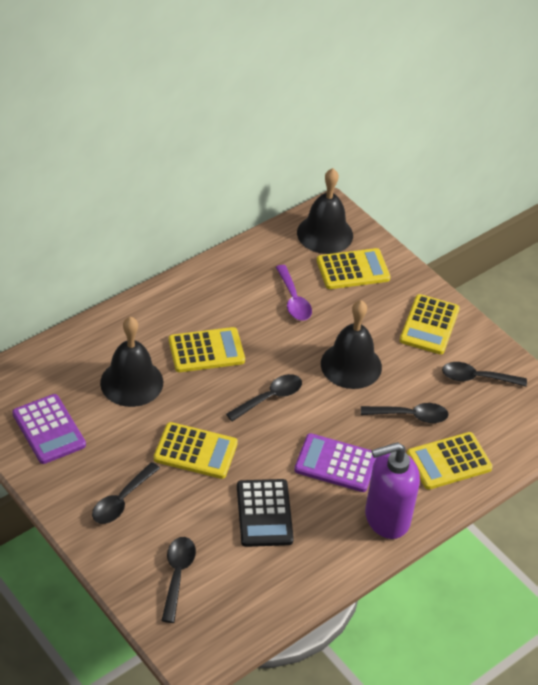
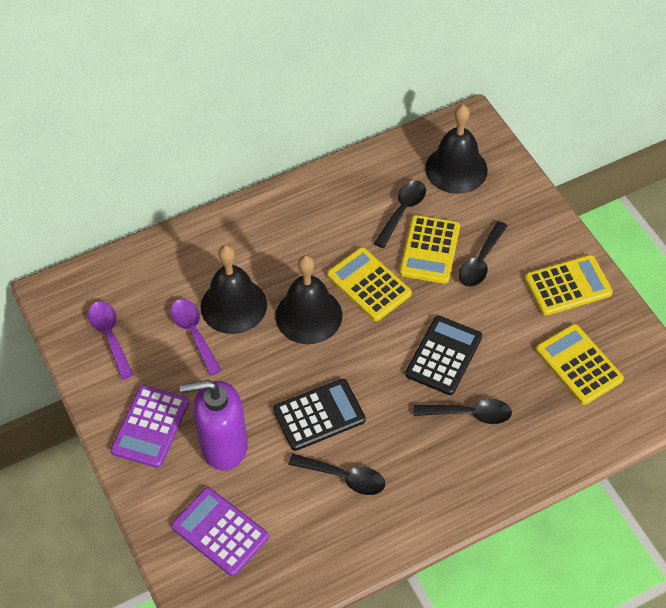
black calculator: 1 -> 2
black spoon: 5 -> 4
purple spoon: 1 -> 2
yellow calculator: 5 -> 4

